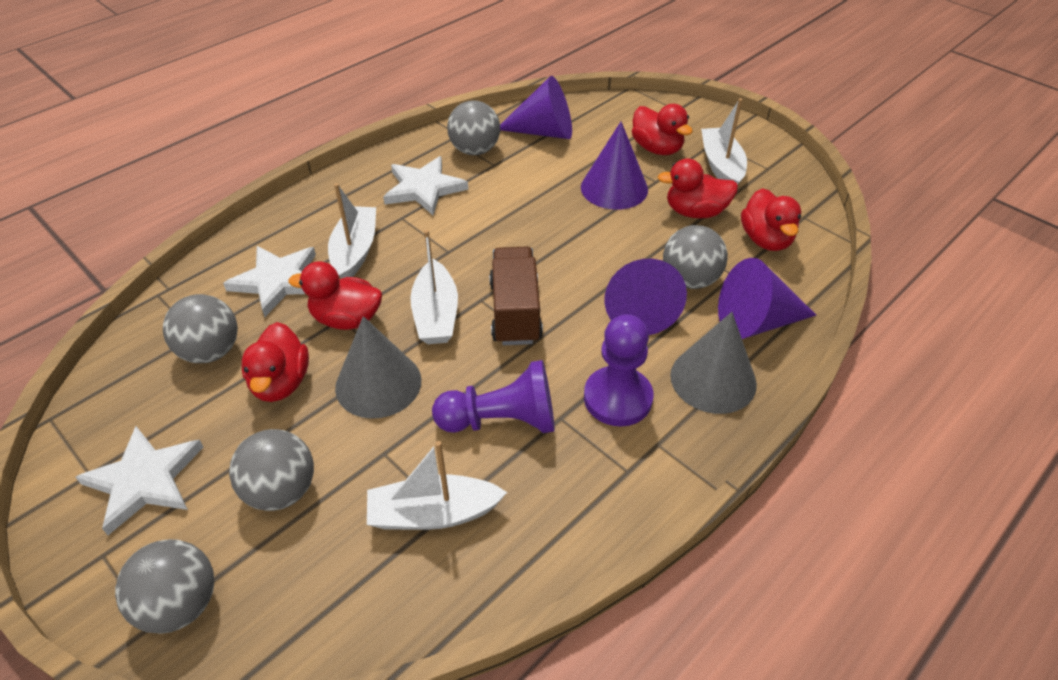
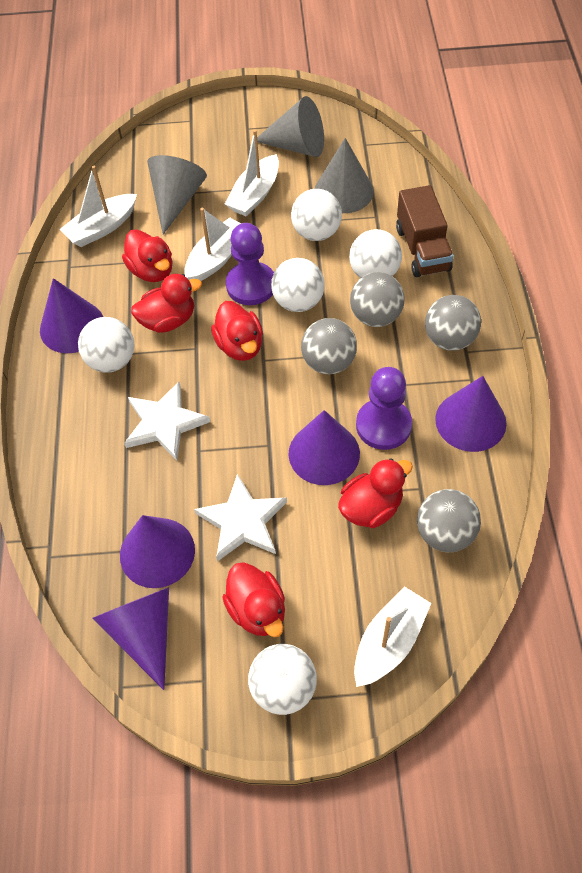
grey ball: 5 -> 4
grey cone: 2 -> 3
purple cone: 4 -> 5
white ball: 0 -> 5
white star: 3 -> 2

